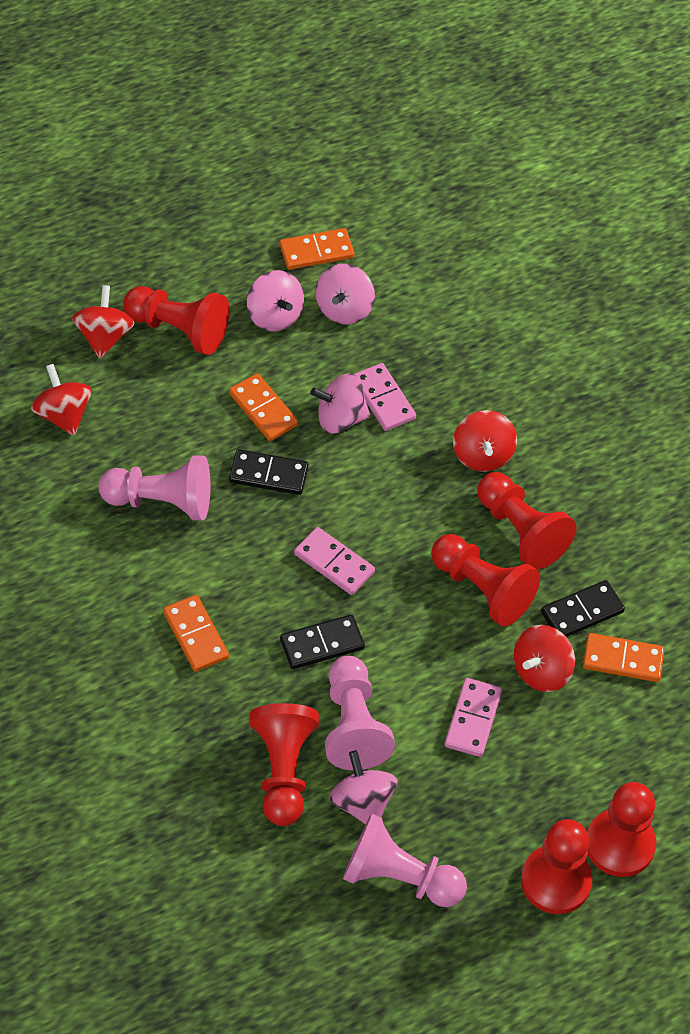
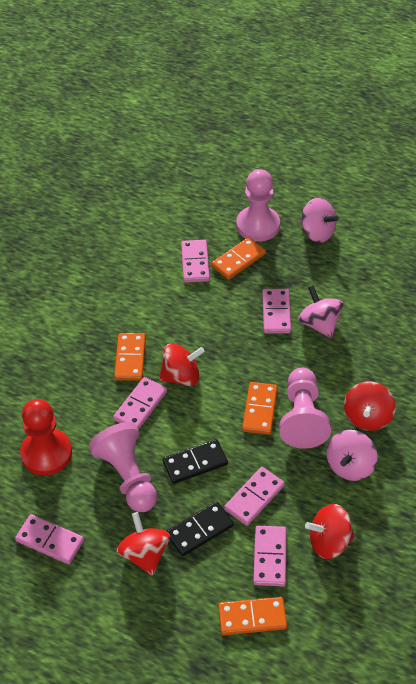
black domino: 3 -> 2
pink domino: 3 -> 6
pink spinning top: 4 -> 3
red pawn: 6 -> 1

